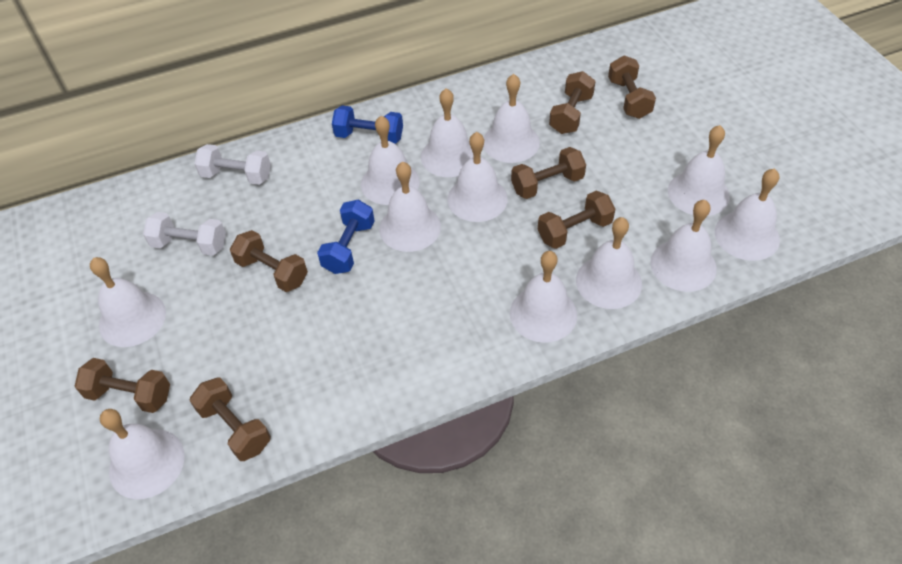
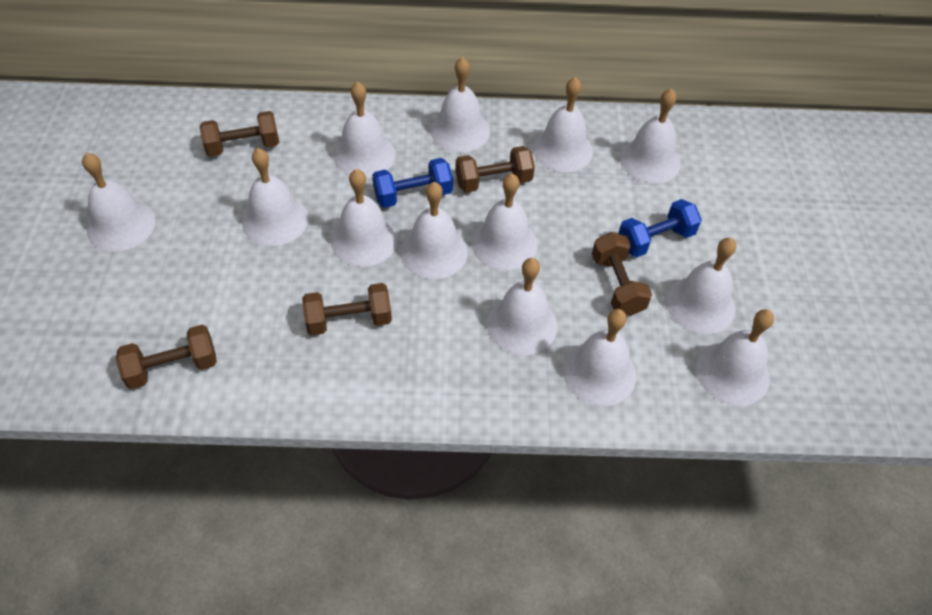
brown dumbbell: 7 -> 5
white bell: 12 -> 13
white dumbbell: 2 -> 0

